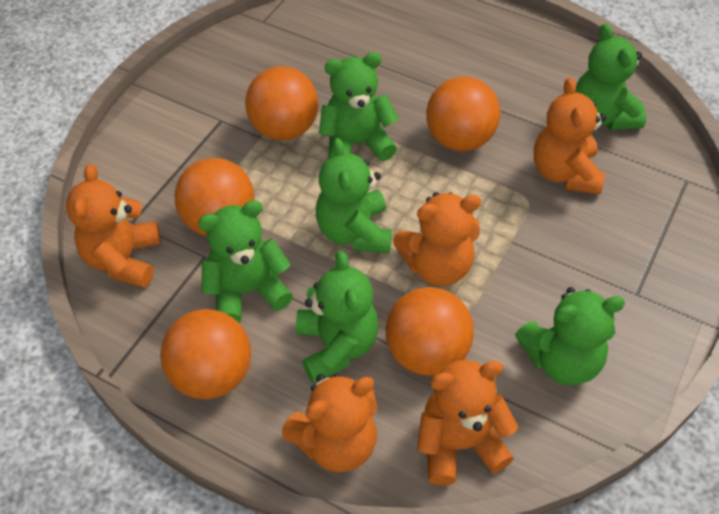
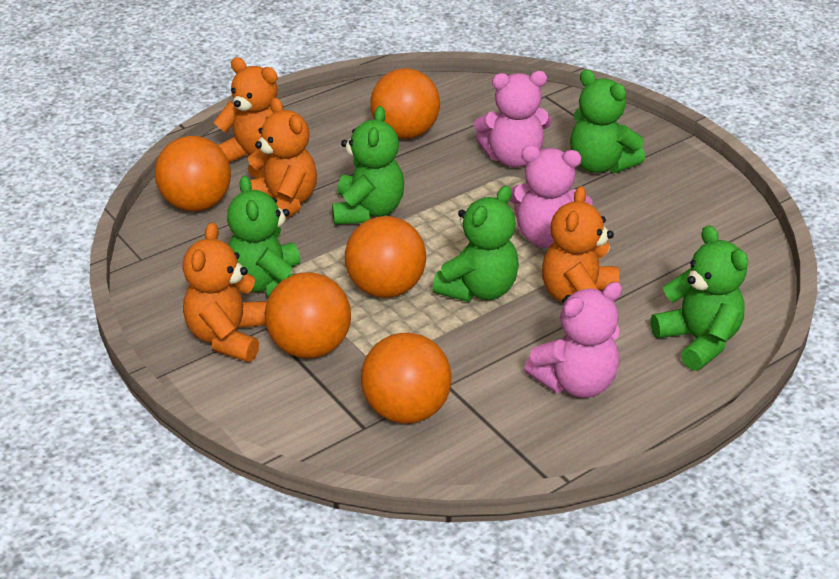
green teddy bear: 6 -> 5
orange teddy bear: 5 -> 4
pink teddy bear: 0 -> 3

